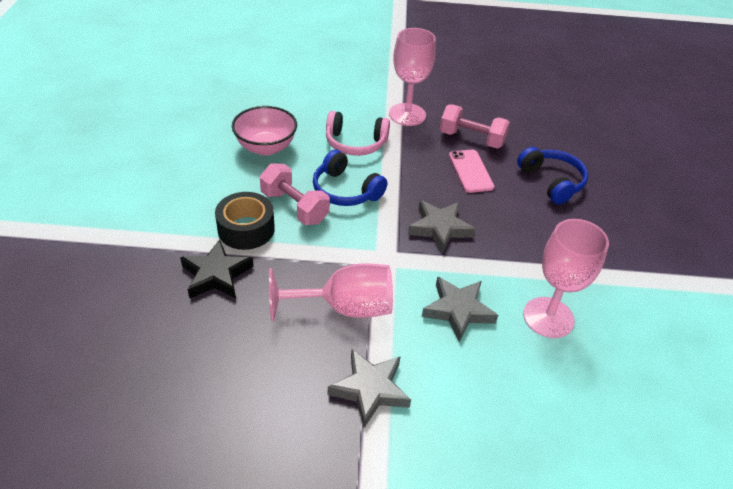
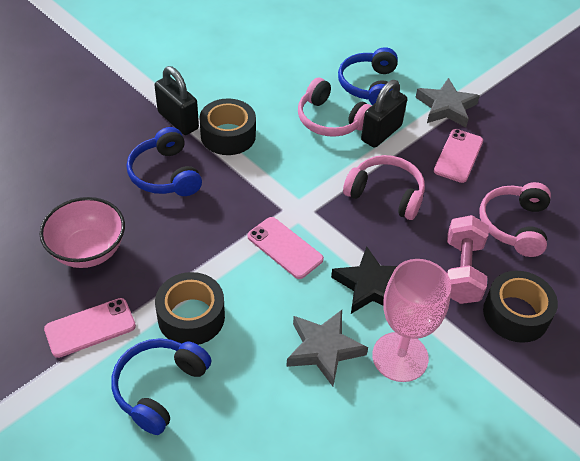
black padlock: 0 -> 2
black tape: 1 -> 3
blue headphones: 2 -> 3
grey star: 3 -> 2
pink dumbbell: 2 -> 1
pink goblet: 3 -> 1
pink headphones: 1 -> 3
pink phone: 1 -> 3

